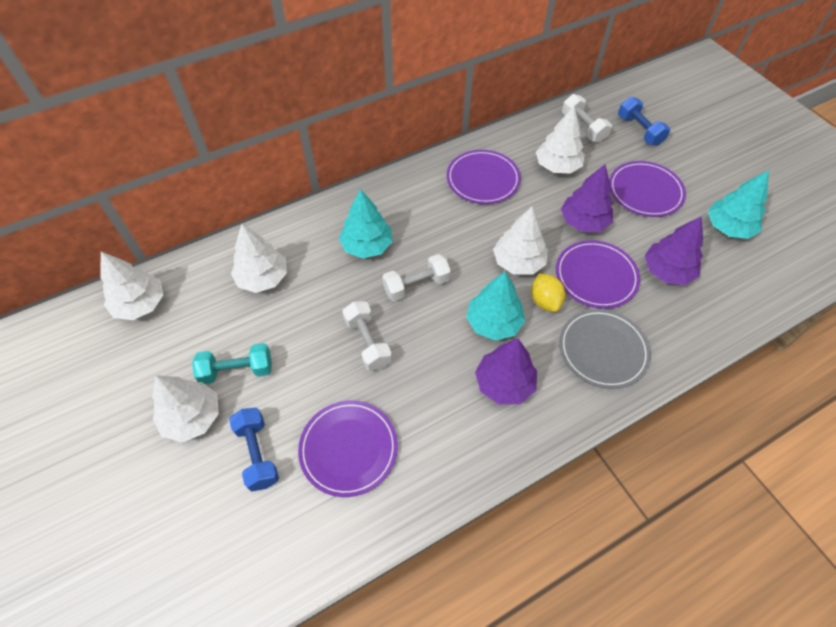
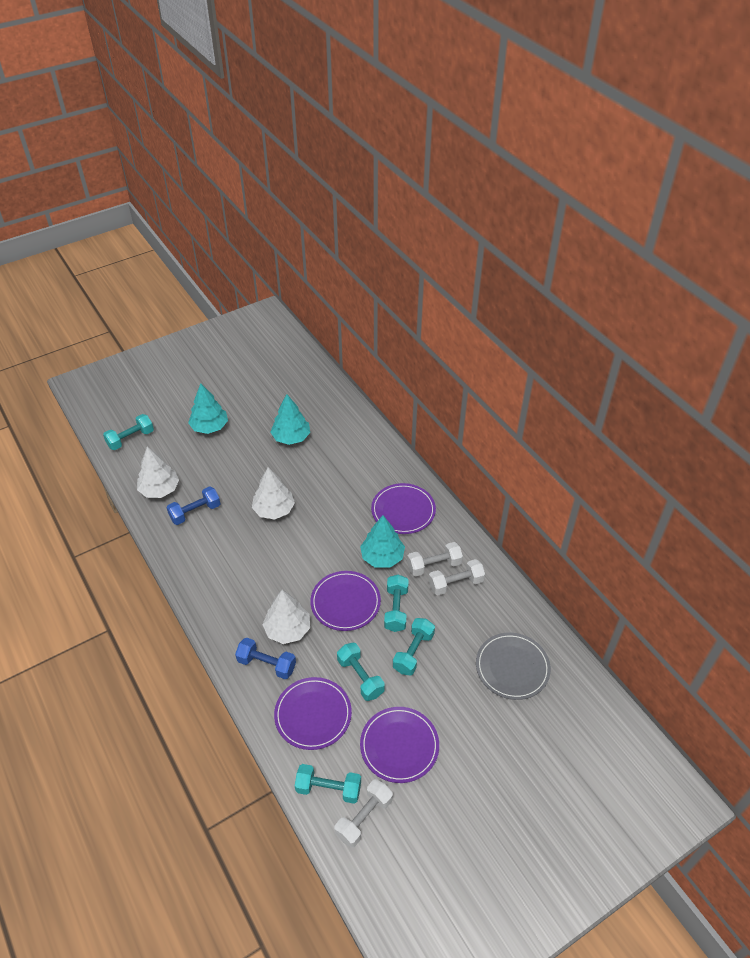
purple tree: 3 -> 0
turquoise dumbbell: 1 -> 5
white tree: 5 -> 3
yellow lemon: 1 -> 0

